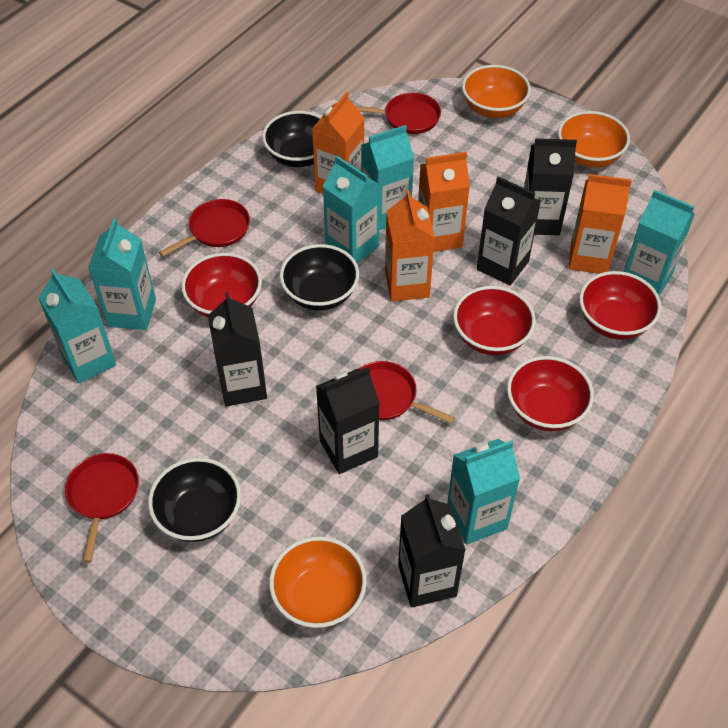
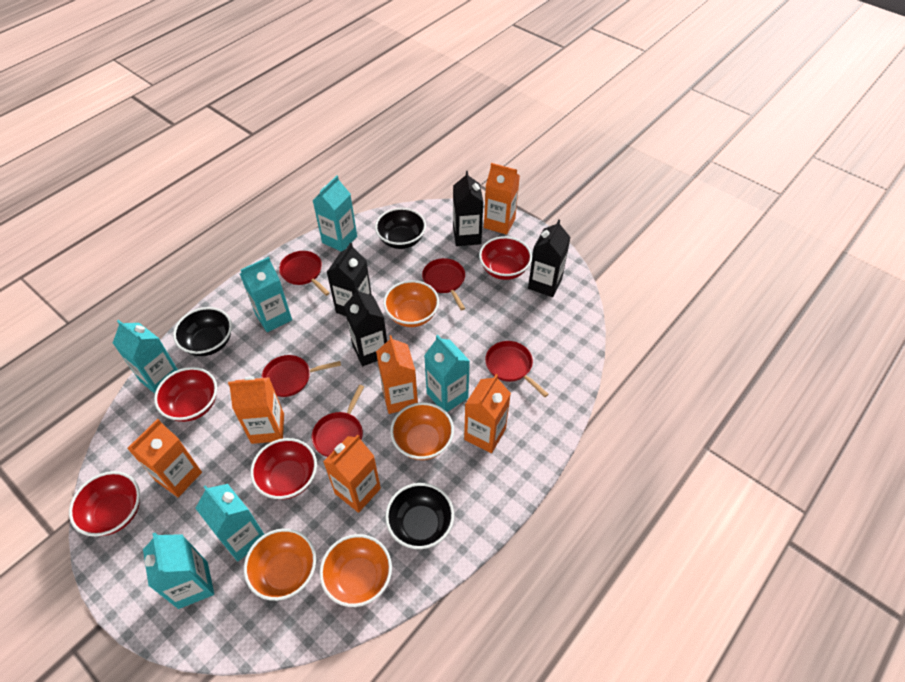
black carton: 5 -> 4
orange bowl: 3 -> 4
orange carton: 4 -> 6
red pan: 4 -> 5

